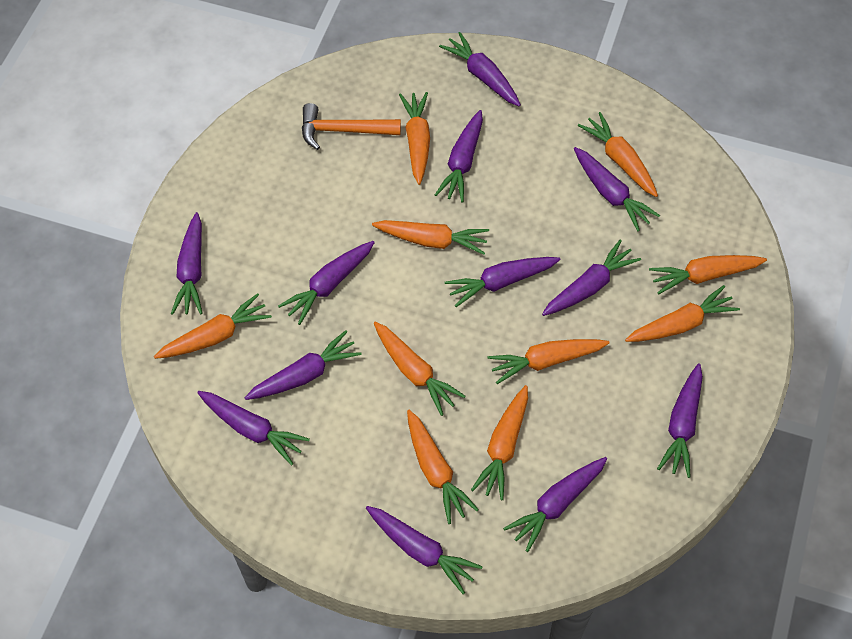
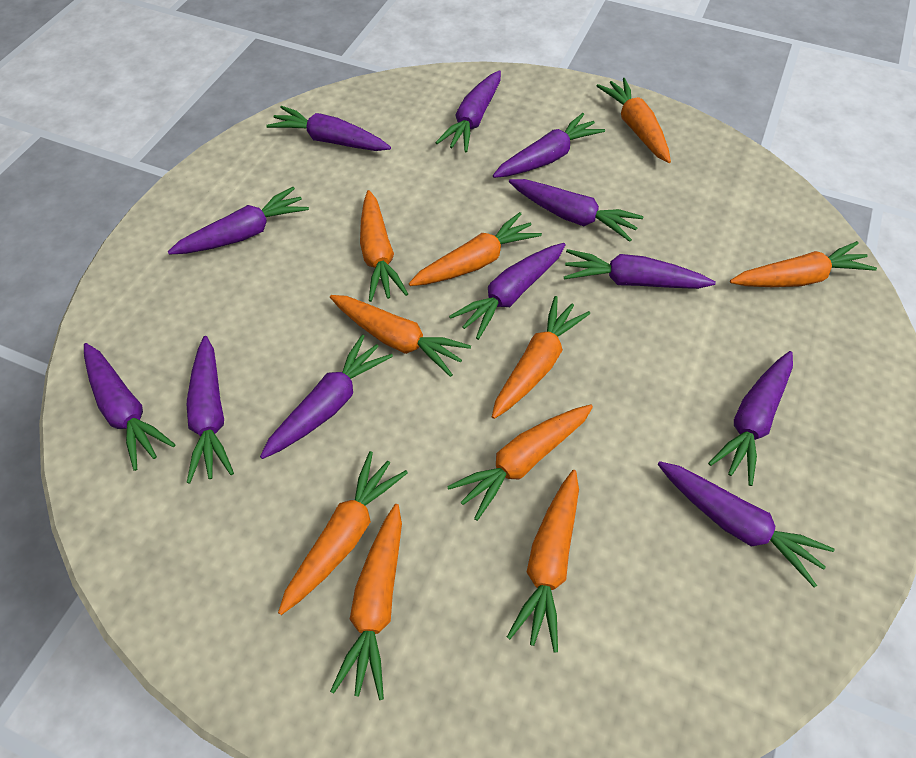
orange hammer: 1 -> 0

